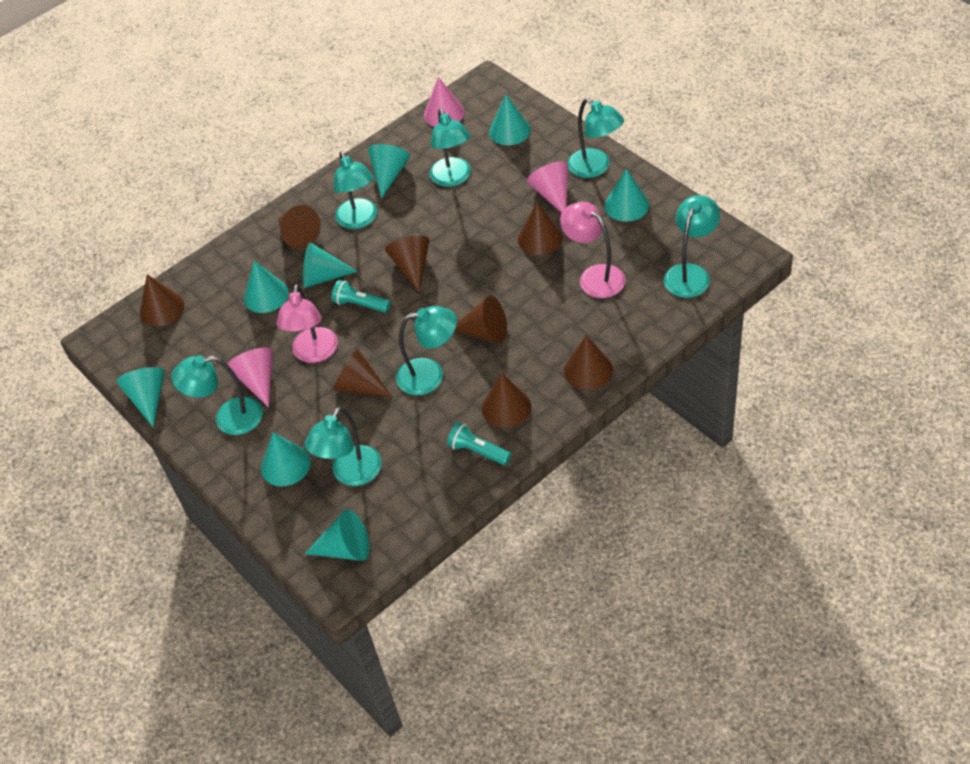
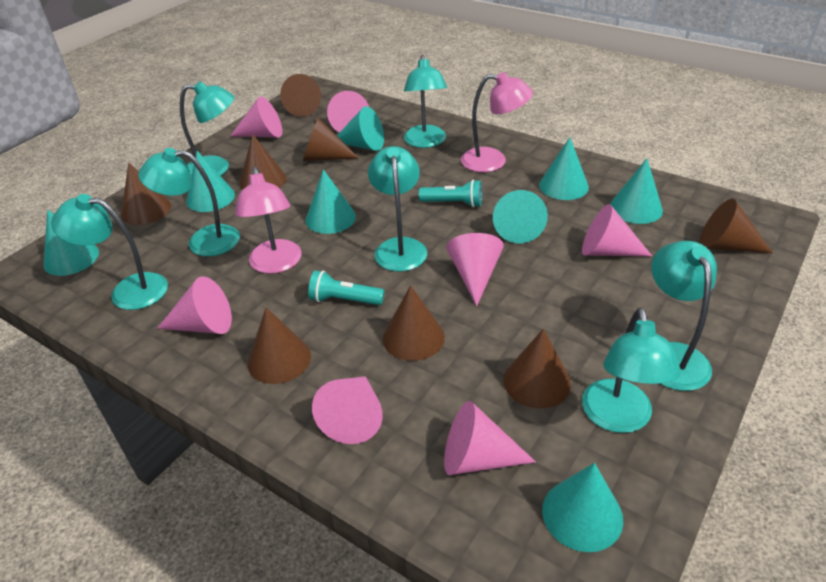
pink cone: 3 -> 7

